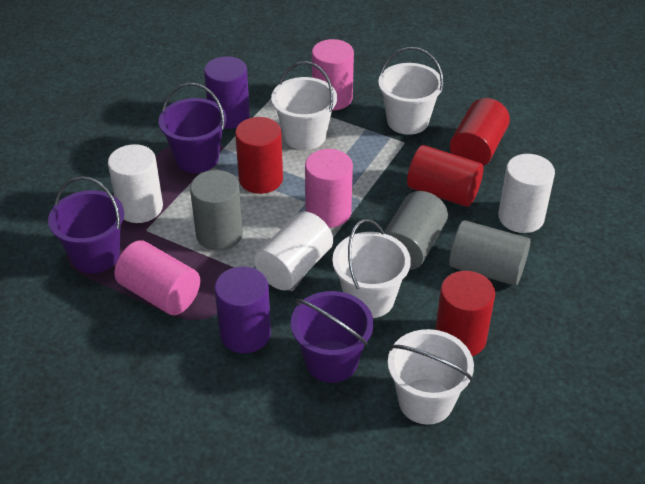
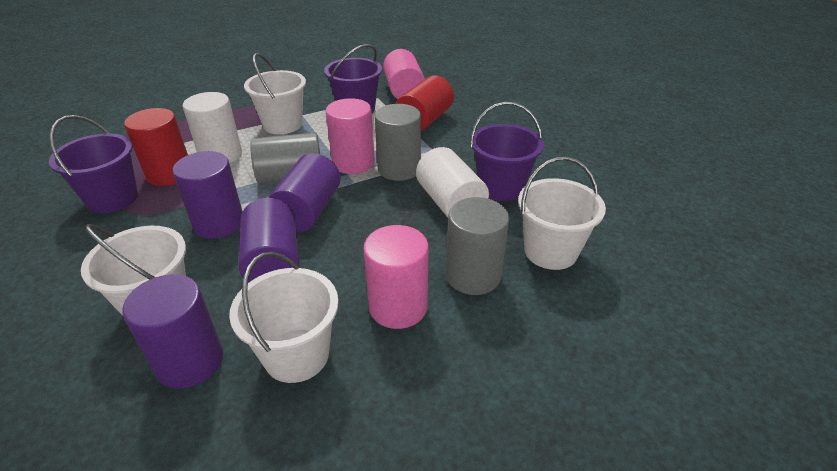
purple cylinder: 2 -> 4
red cylinder: 4 -> 2
white cylinder: 3 -> 2

